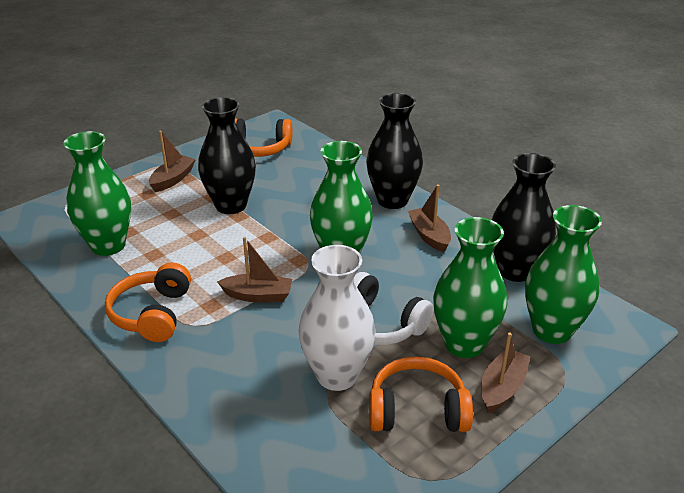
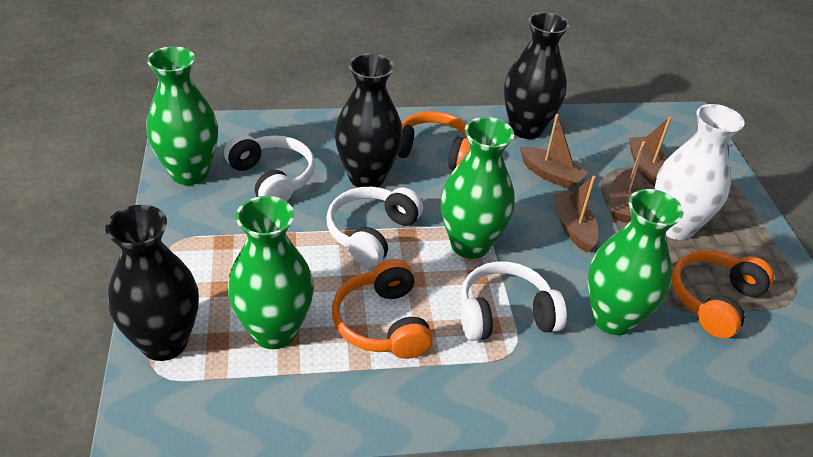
white headphones: 1 -> 3

